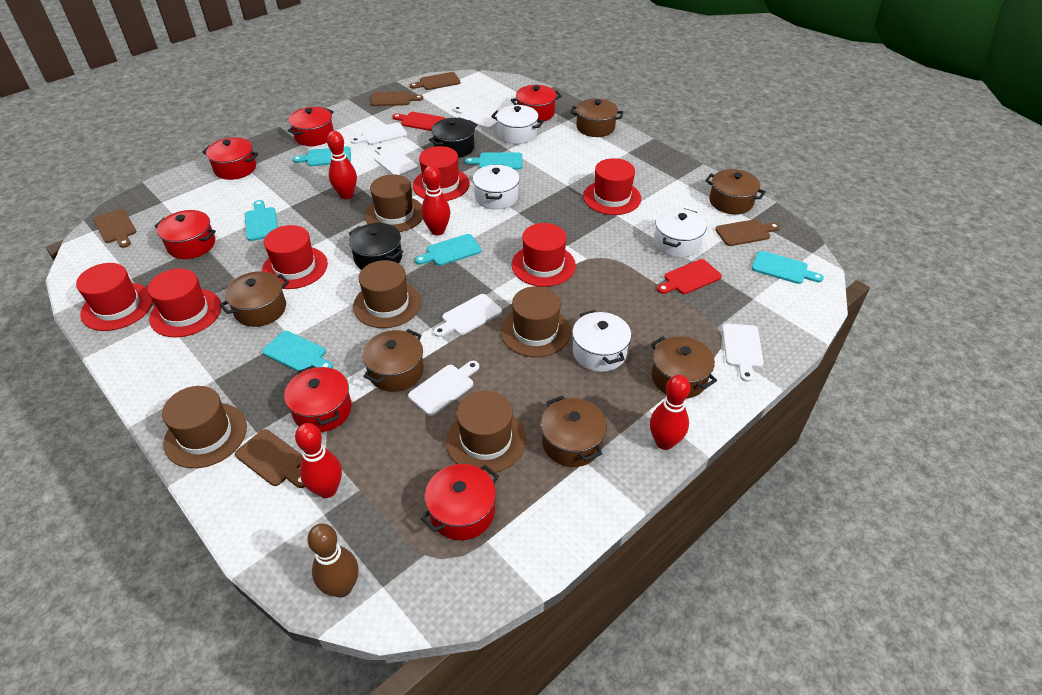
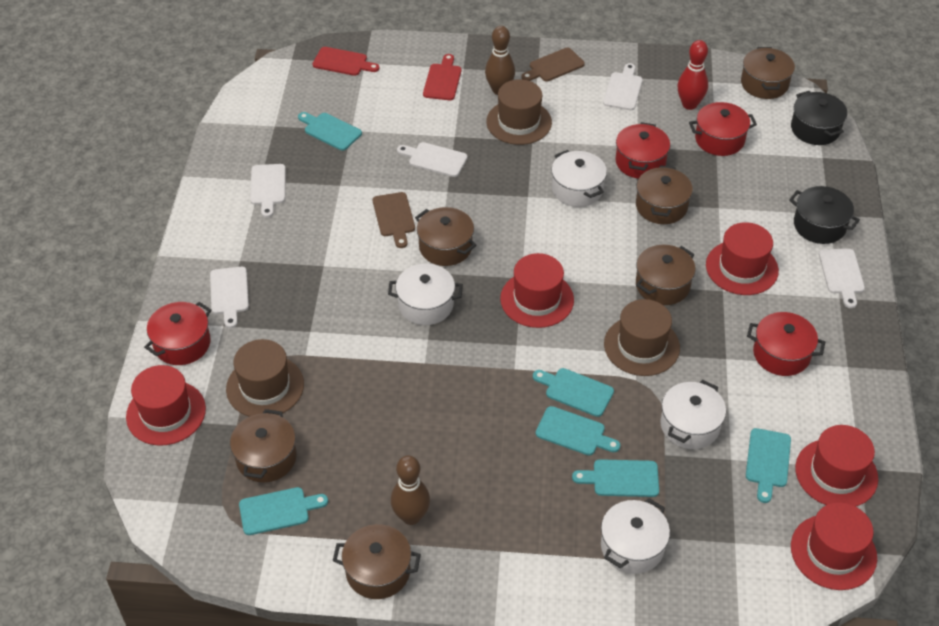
brown bowling pin: 1 -> 2
brown cutting board: 5 -> 2
brown hat: 5 -> 3
red bowling pin: 4 -> 1
red hat: 6 -> 5
red pot: 6 -> 4
white cutting board: 6 -> 5

